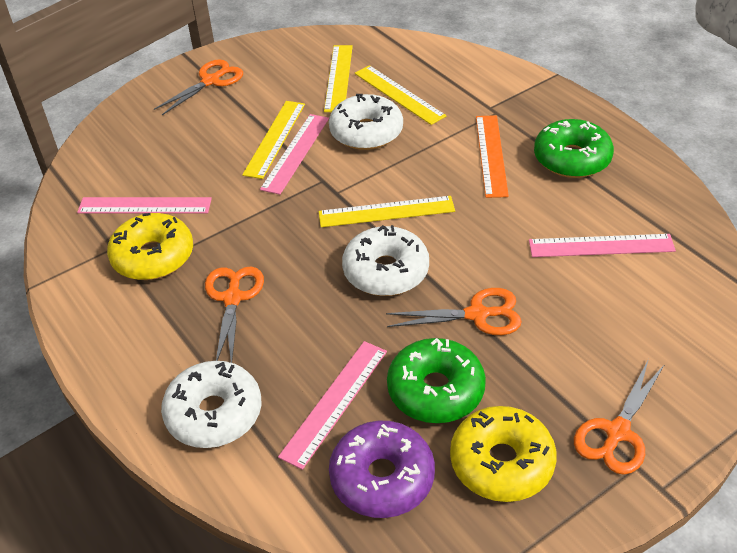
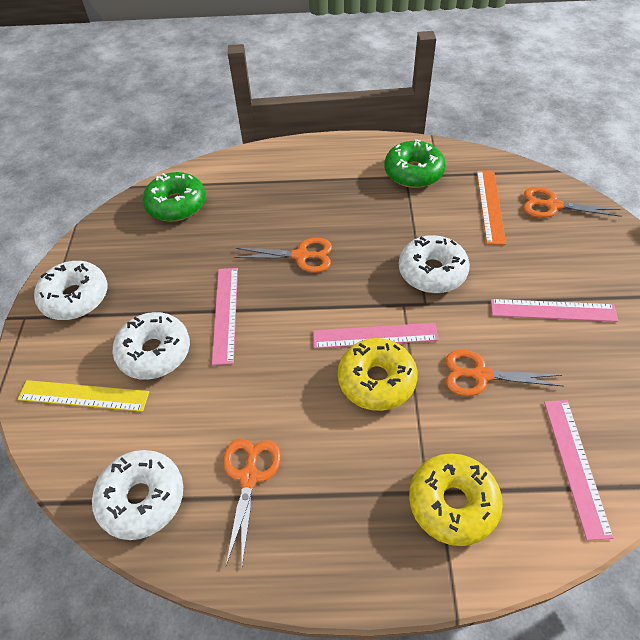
purple donut: 1 -> 0
white donut: 3 -> 4
yellow ruler: 4 -> 1

